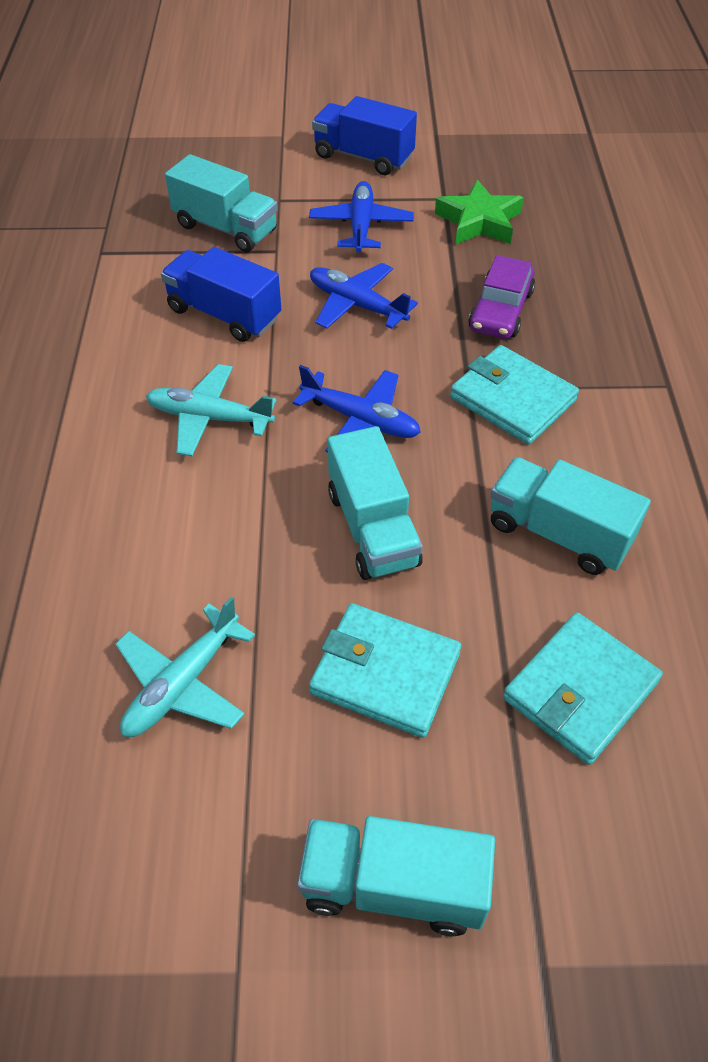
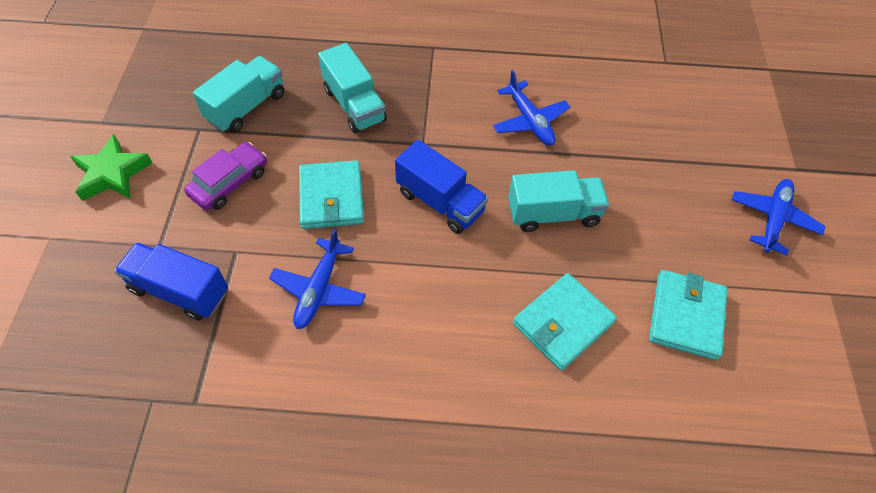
turquoise plane: 2 -> 0
turquoise truck: 4 -> 3

